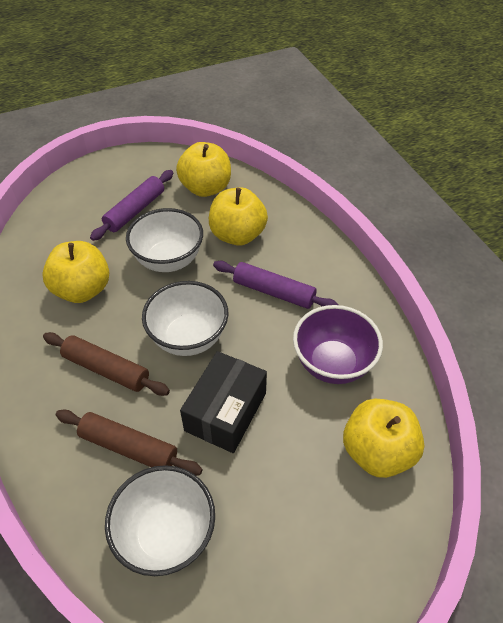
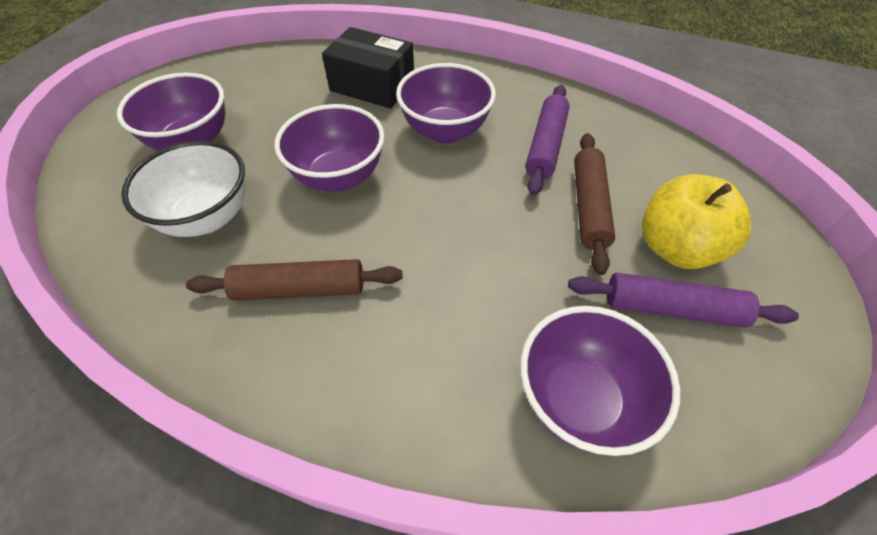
purple bowl: 1 -> 4
white bowl: 3 -> 1
yellow apple: 4 -> 1

